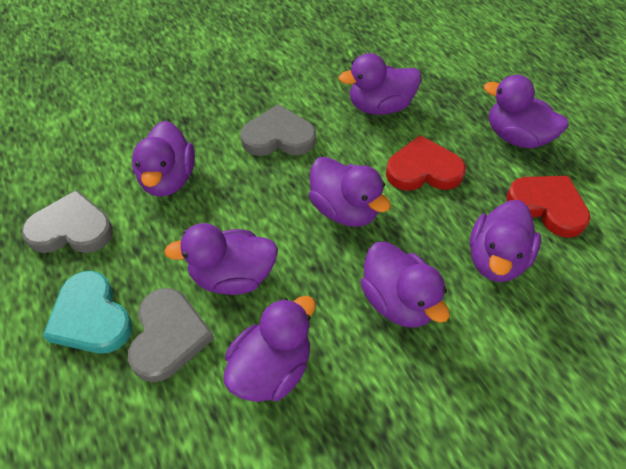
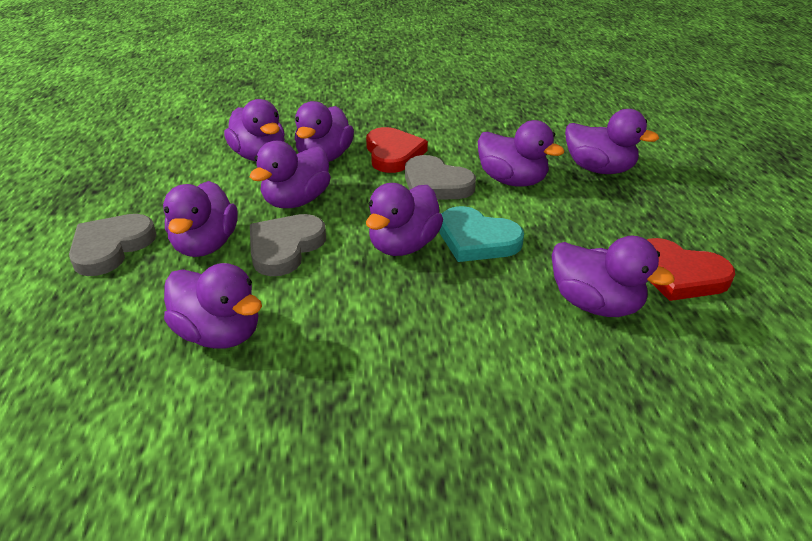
purple duck: 8 -> 9

